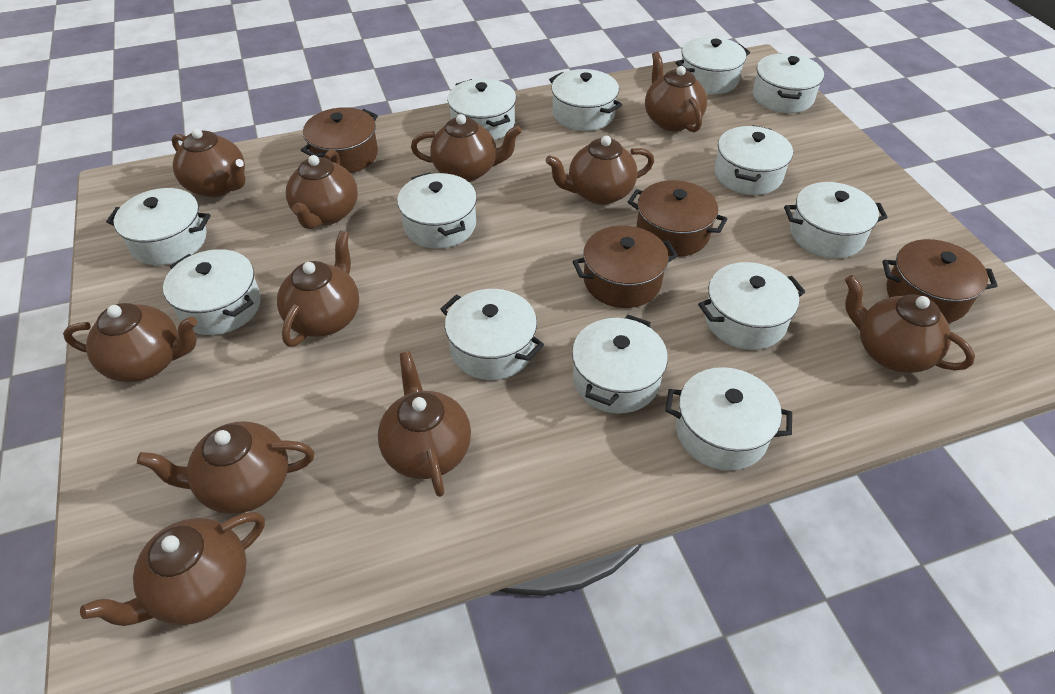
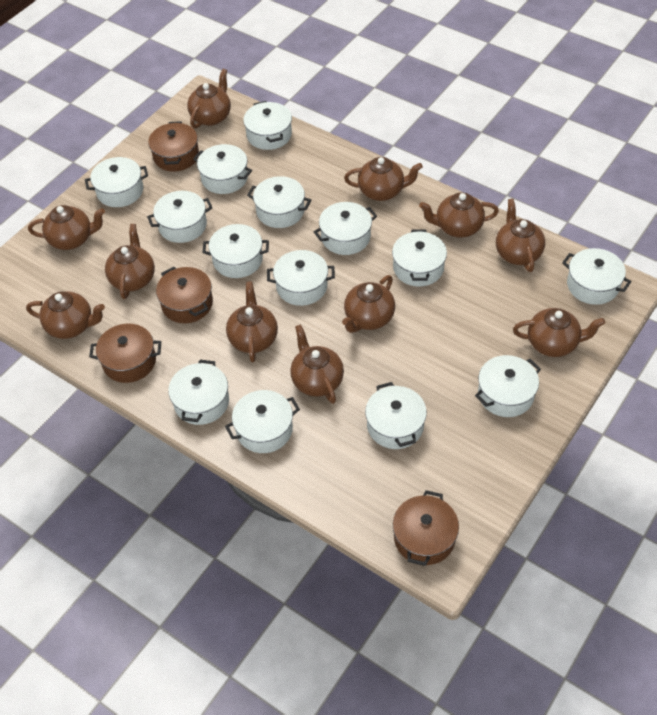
white pot: 13 -> 14

